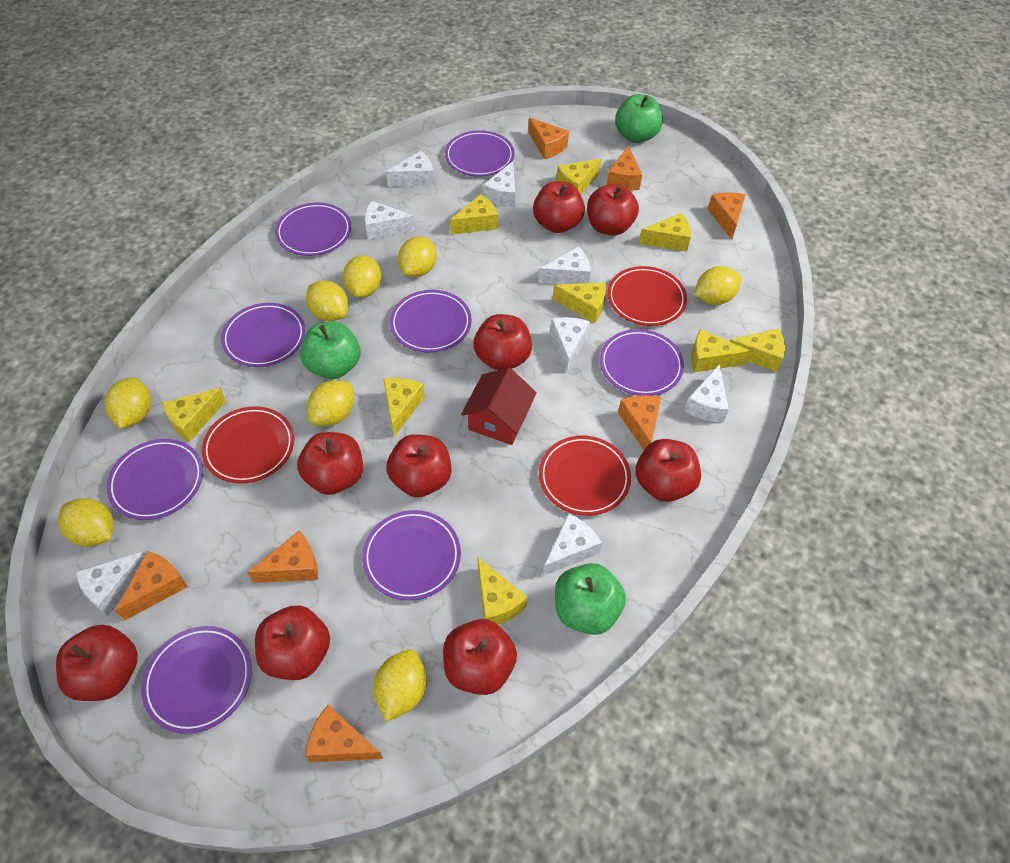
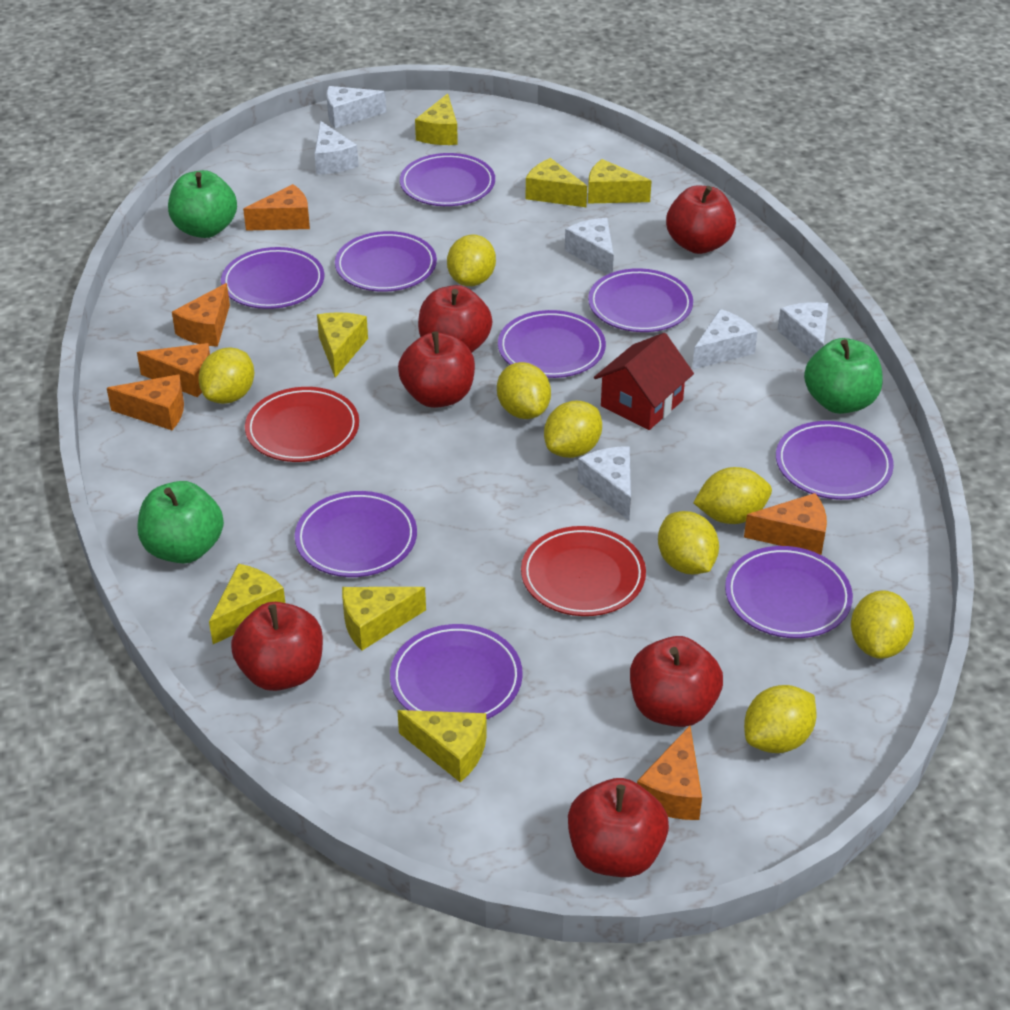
orange cheese: 7 -> 6
purple plate: 8 -> 9
red apple: 9 -> 6
red plate: 3 -> 2
white cheese: 8 -> 6
yellow cheese: 9 -> 7

